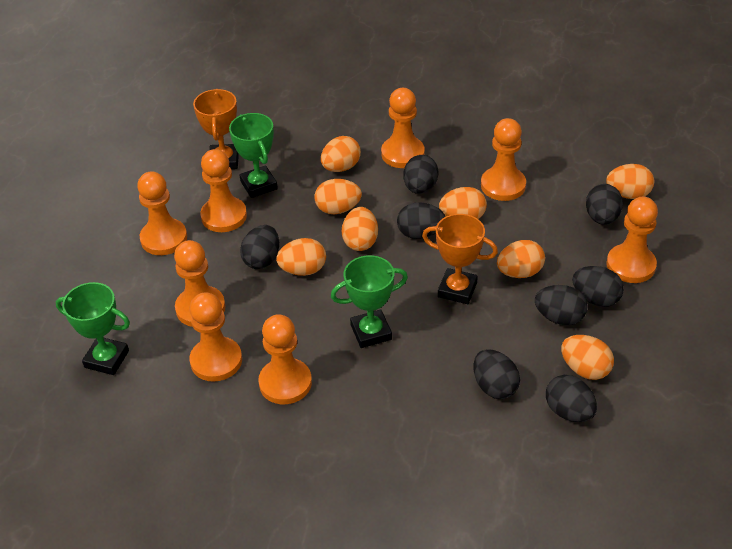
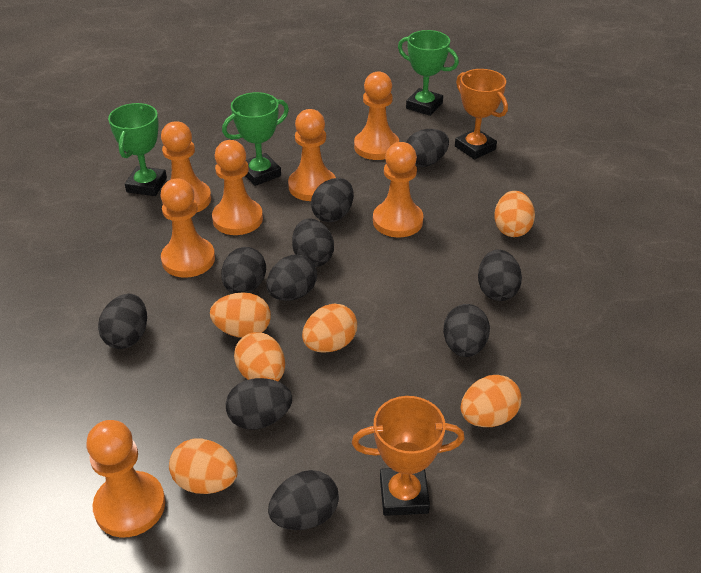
black egg: 8 -> 10
orange egg: 8 -> 6
orange pawn: 8 -> 7

